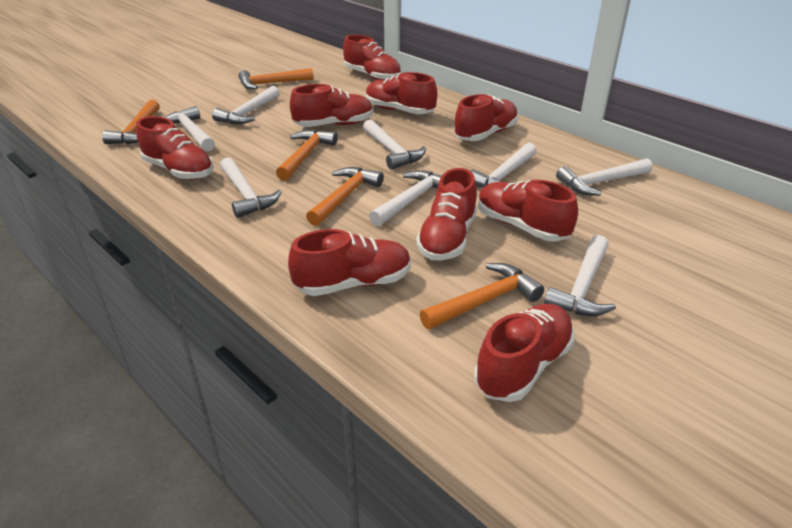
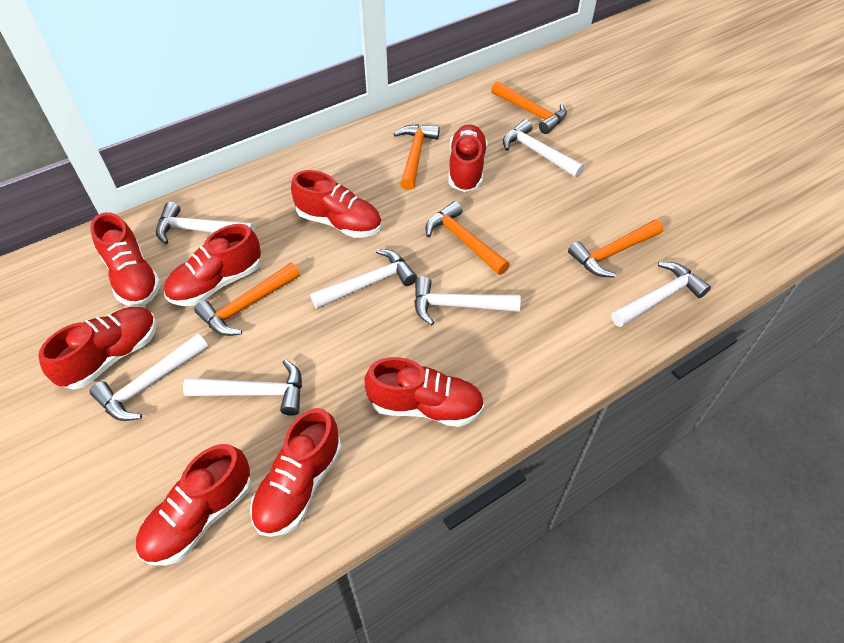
red shoe: 9 -> 8
white hammer: 8 -> 7

